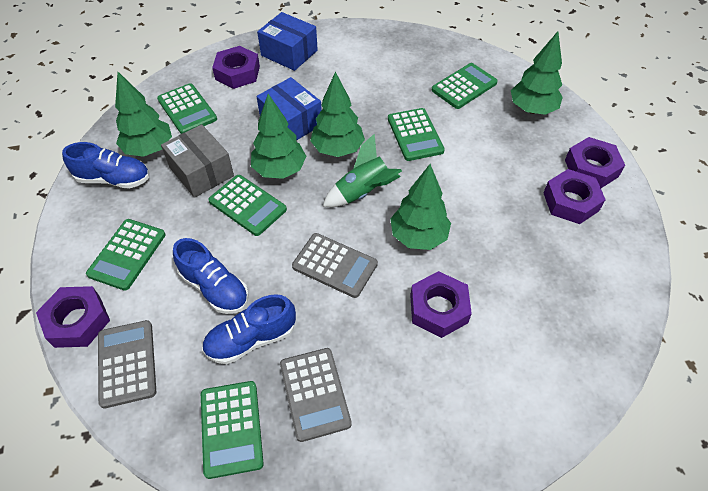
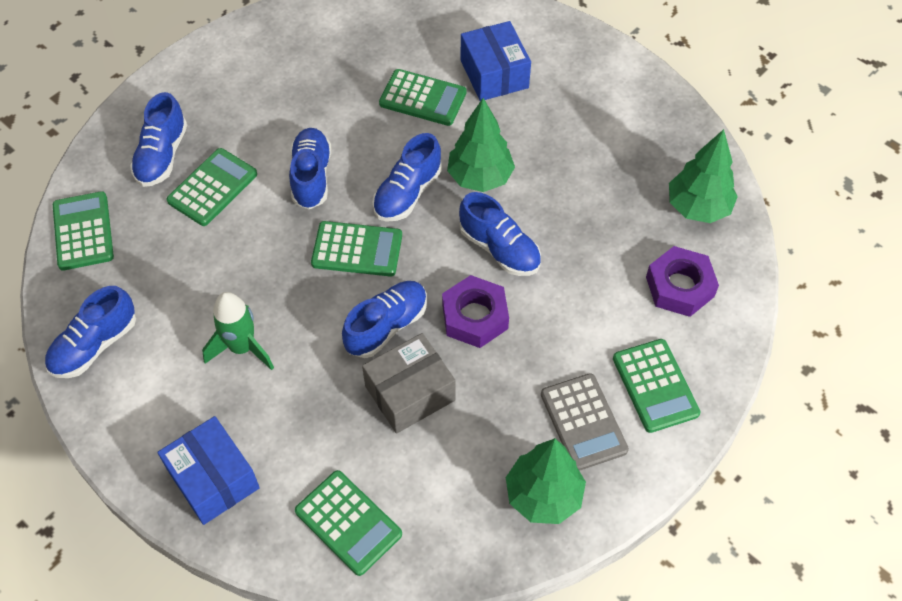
blue shoe: 3 -> 6
green tree: 5 -> 3
grey calculator: 3 -> 1
purple nut: 5 -> 2

